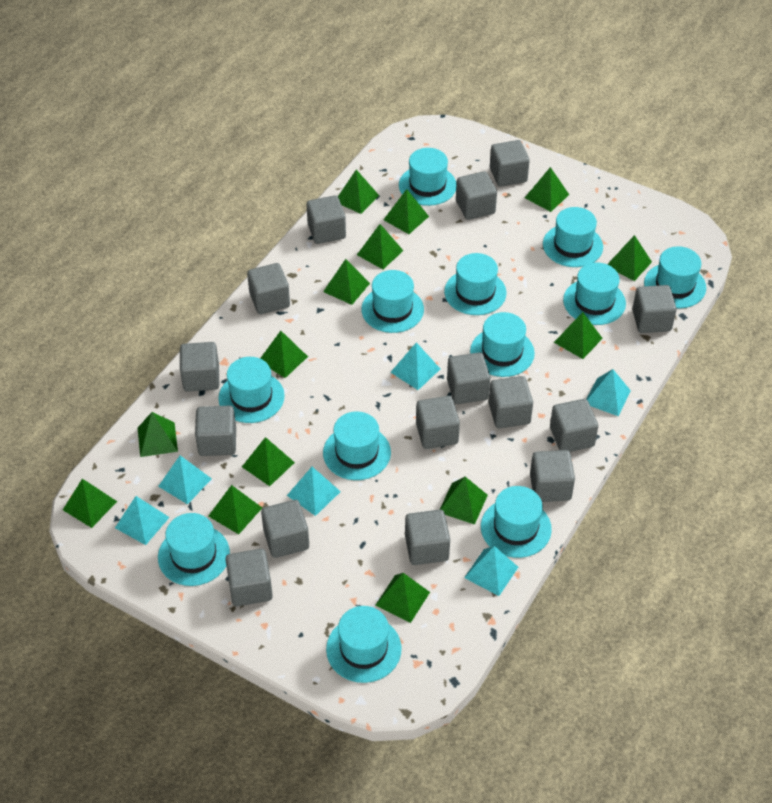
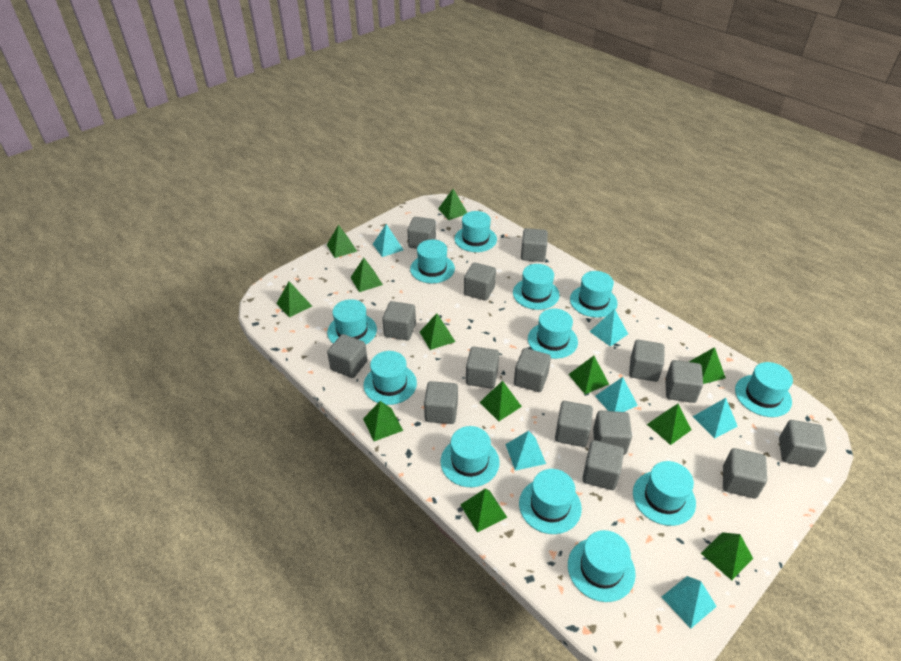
green pyramid: 14 -> 12

